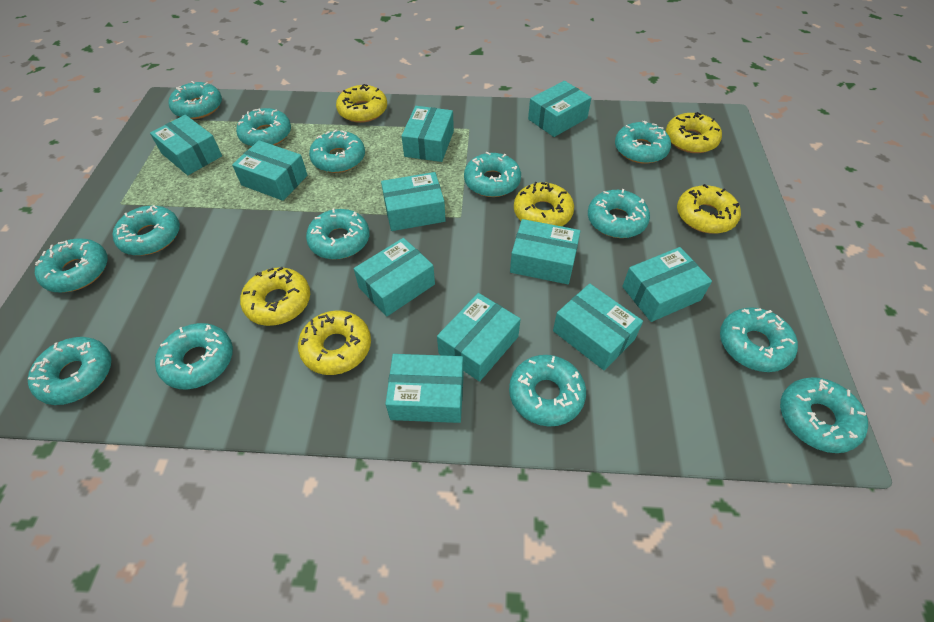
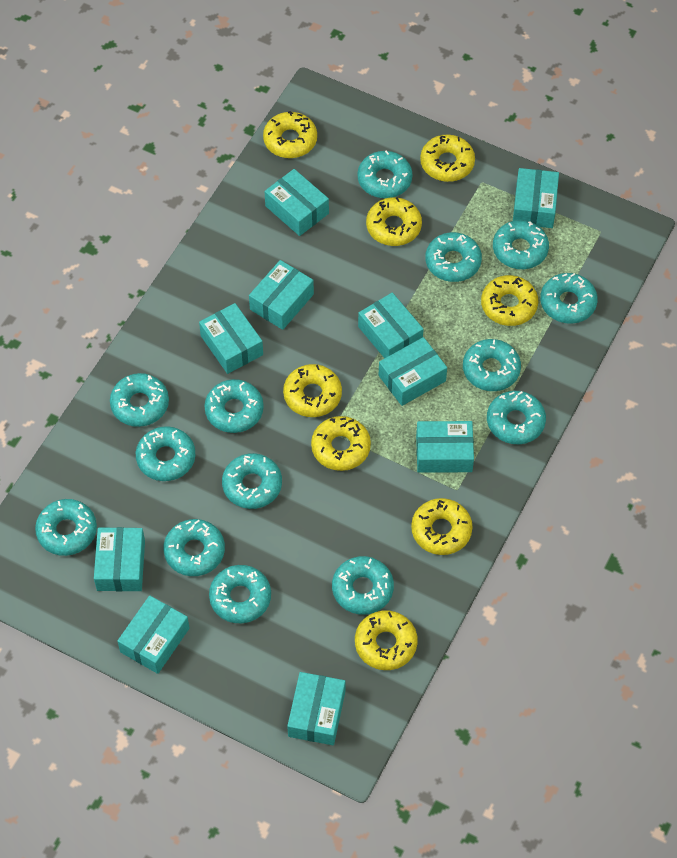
turquoise box: 11 -> 10
yellow donut: 6 -> 8

